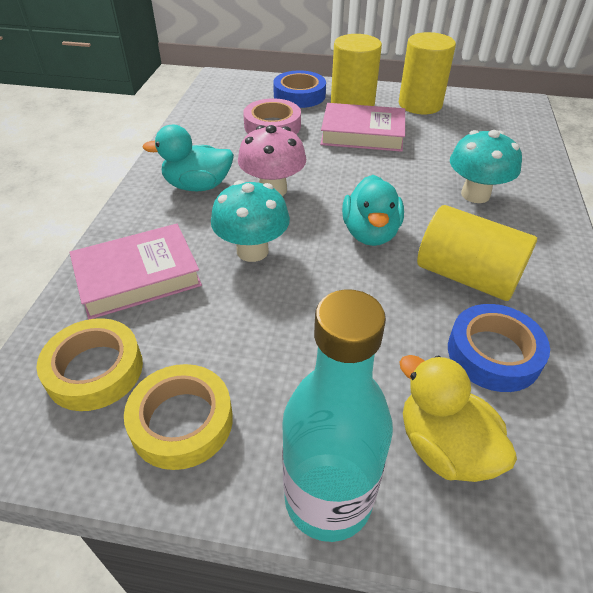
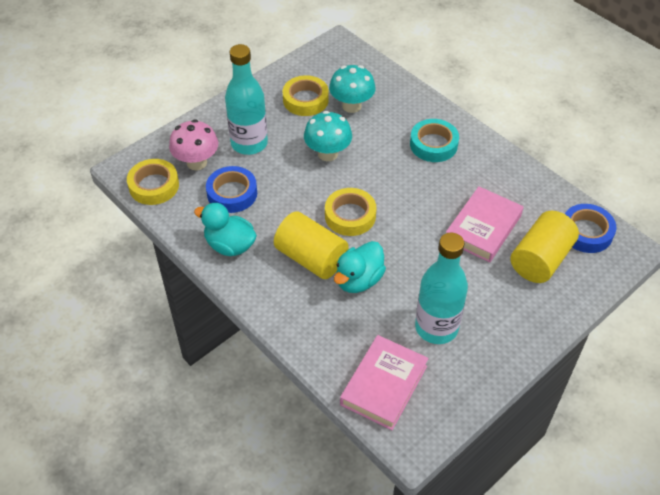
pink tape: 1 -> 0
turquoise bottle: 1 -> 2
turquoise tape: 0 -> 1
yellow cylinder: 3 -> 2
yellow duck: 1 -> 0
yellow tape: 2 -> 3

